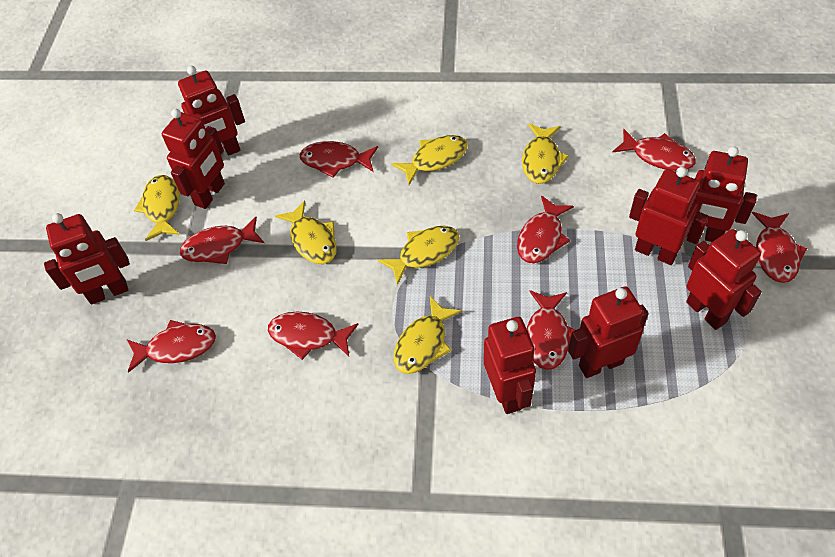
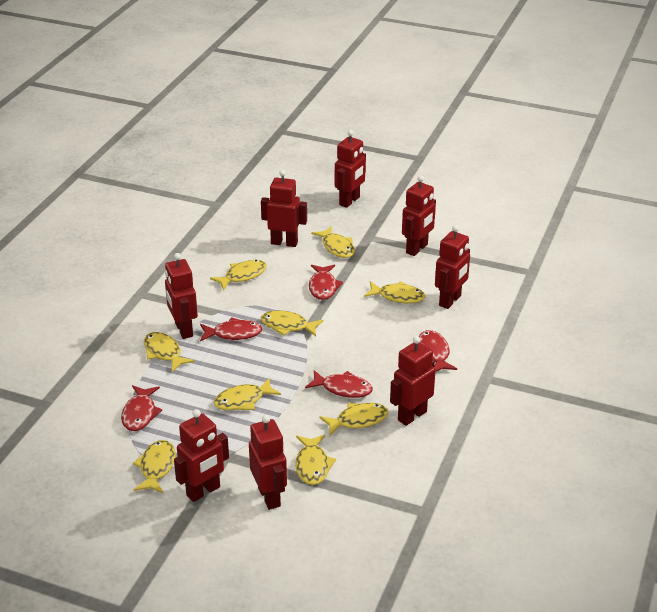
red fish: 8 -> 5
yellow fish: 6 -> 9

